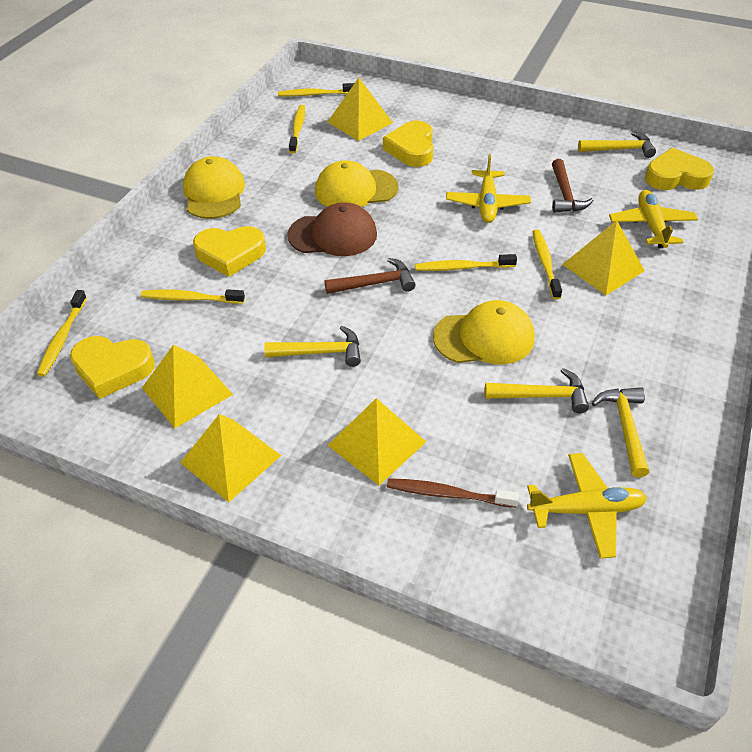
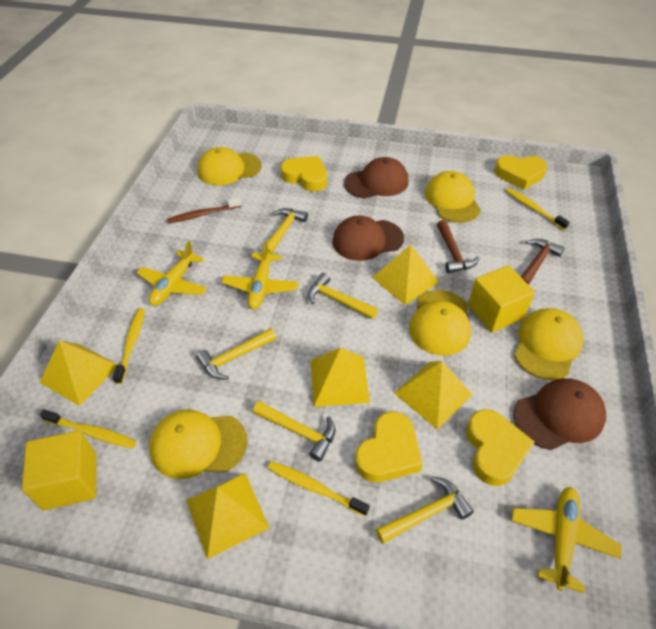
brown cap: 1 -> 3
yellow cap: 3 -> 5
yellow cube: 0 -> 2
yellow hammer: 4 -> 5
yellow toothbrush: 6 -> 4

